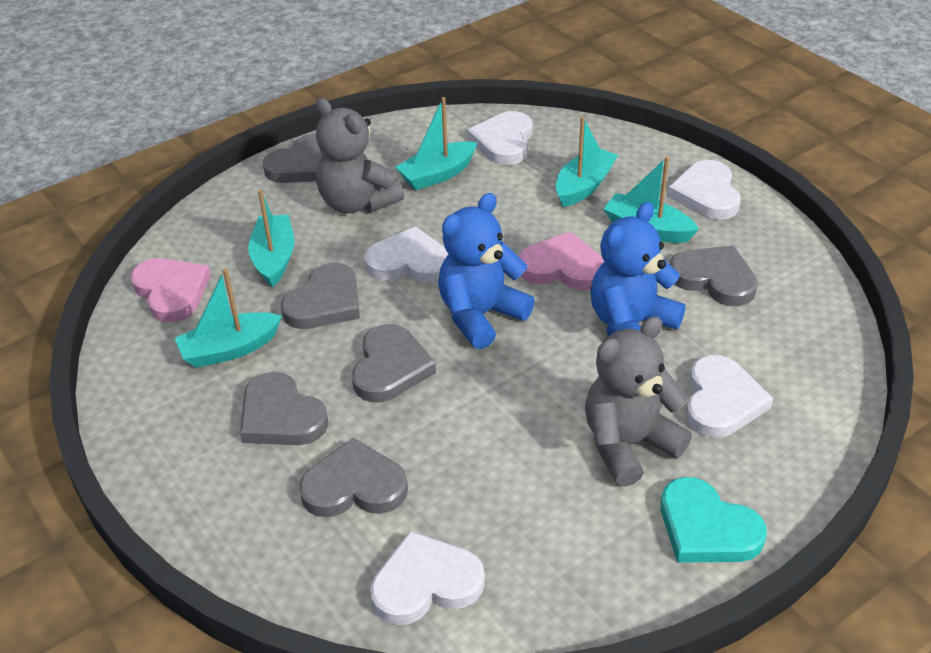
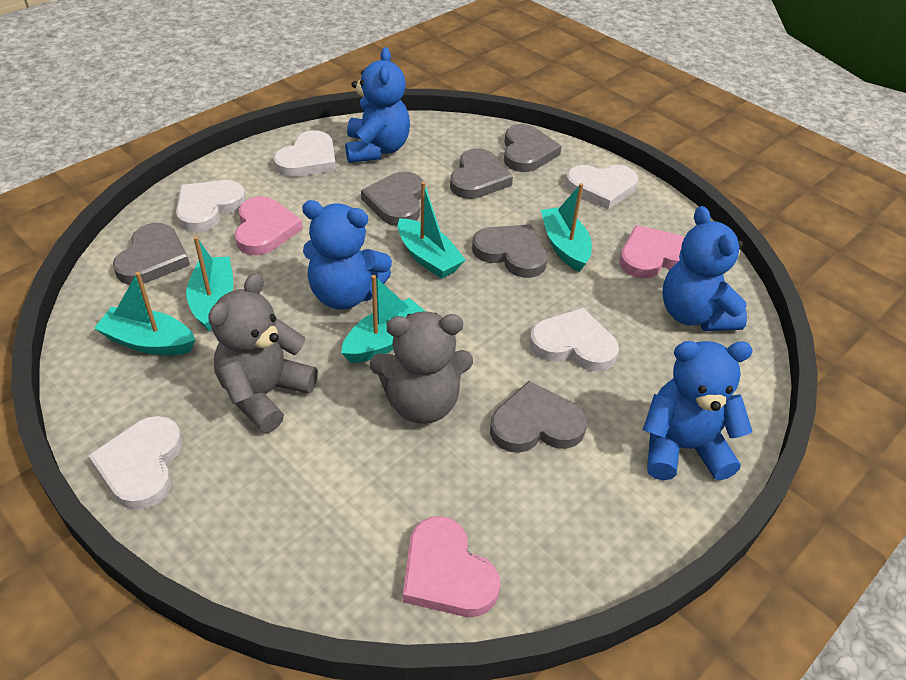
blue teddy bear: 2 -> 4
pink heart: 2 -> 3
turquoise heart: 1 -> 0

